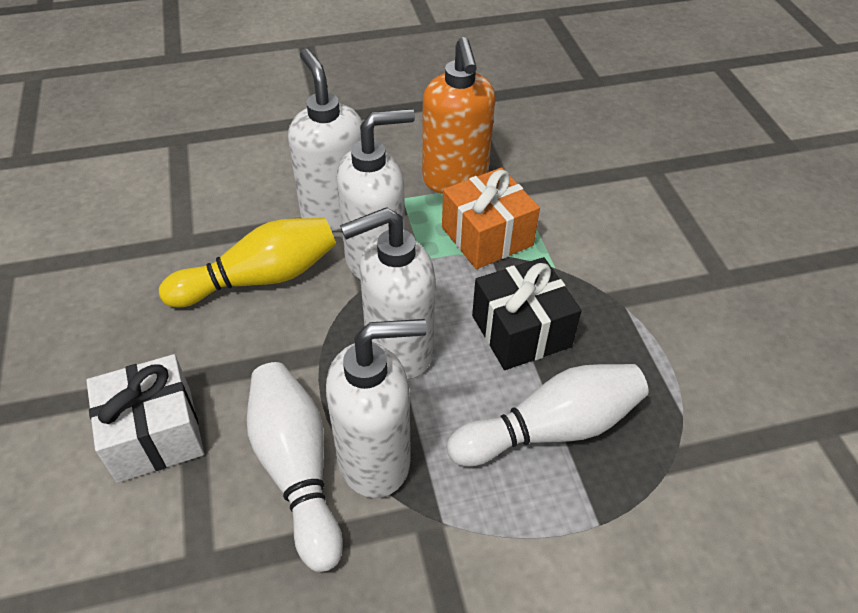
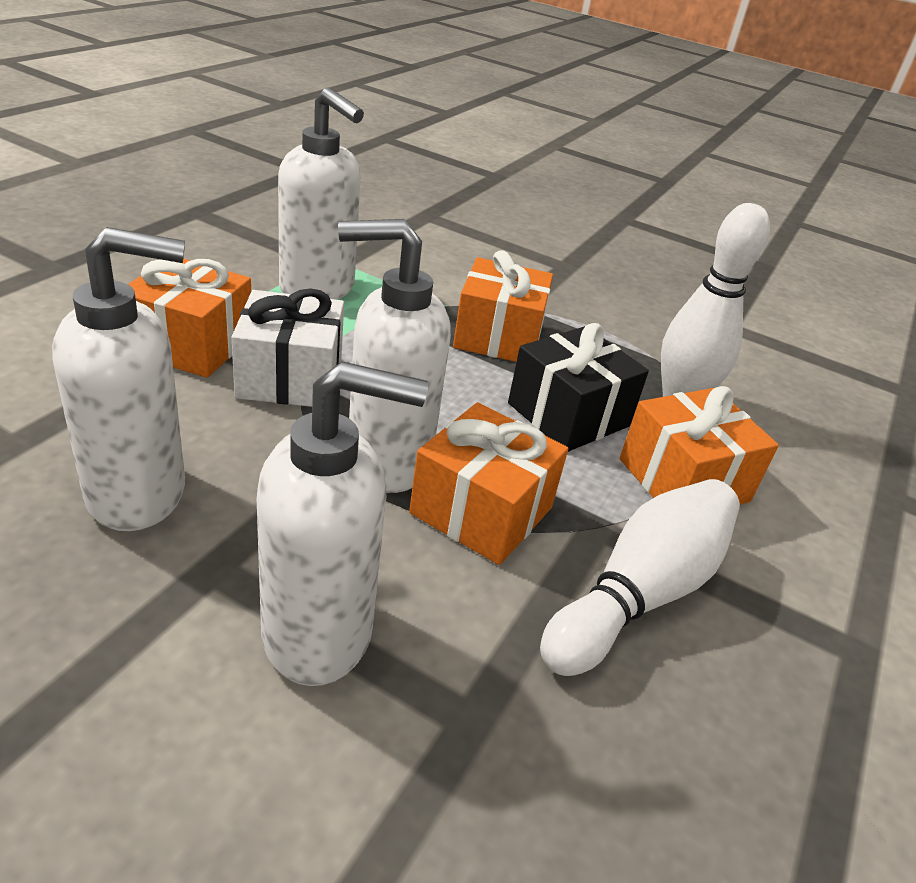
orange gift: 1 -> 4
orange soap dispenser: 1 -> 0
yellow bowling pin: 1 -> 0

